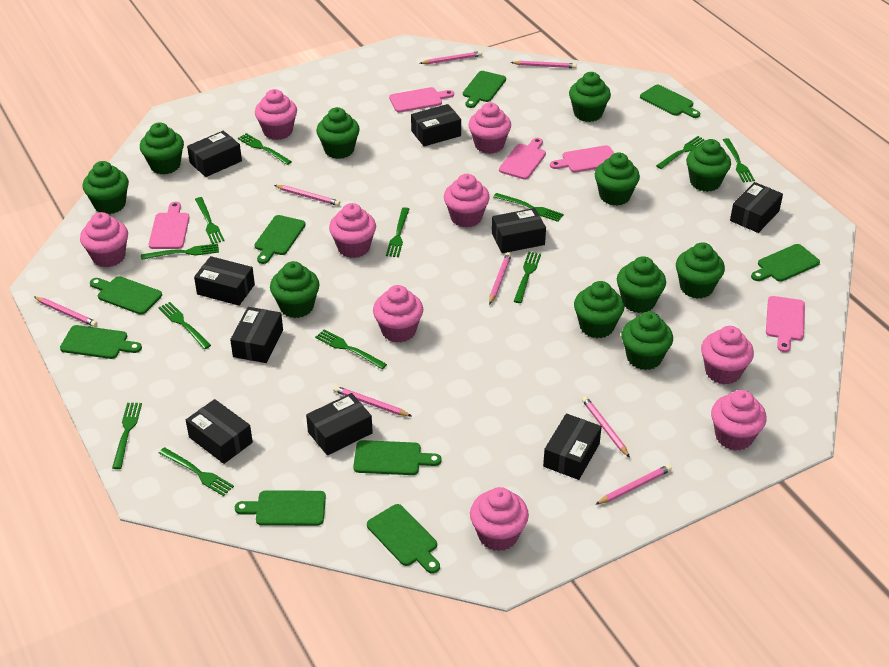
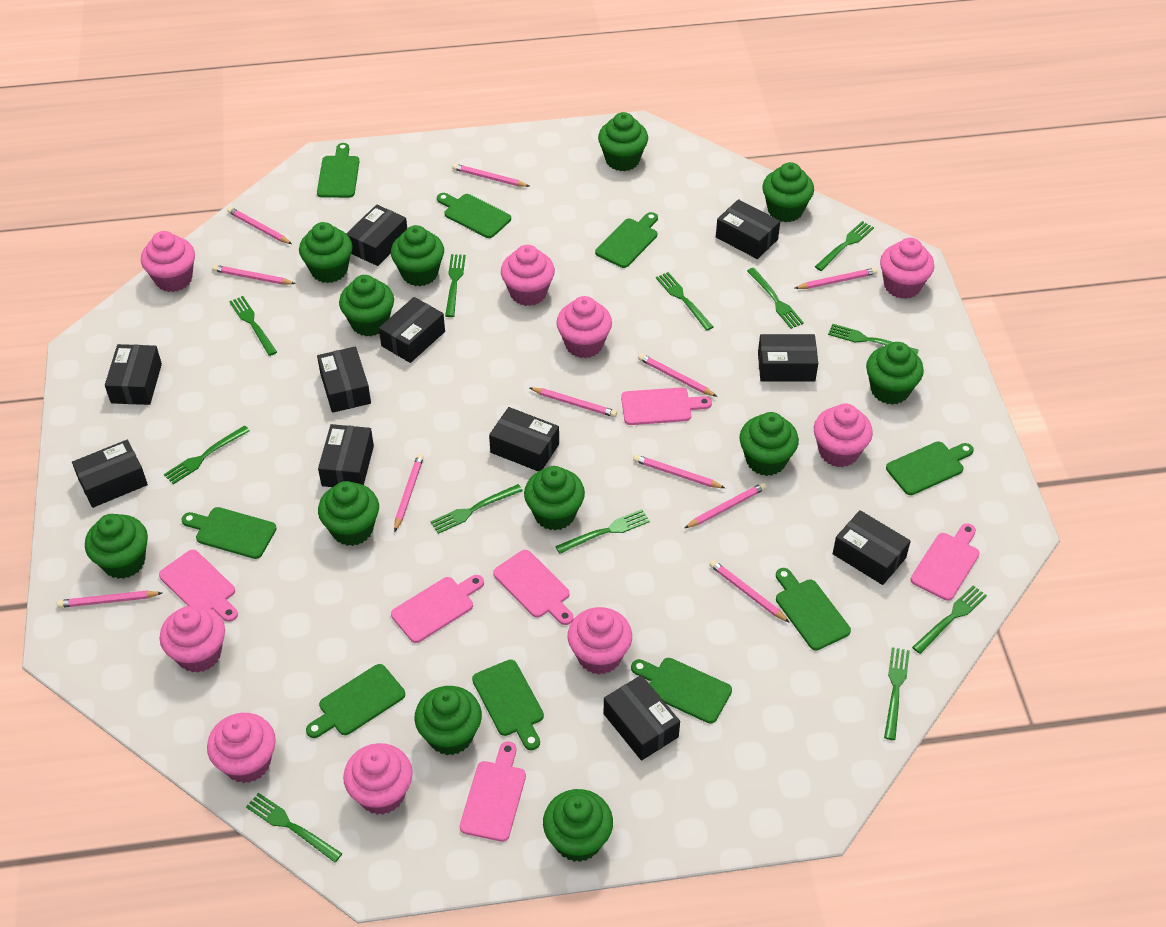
black box: 9 -> 11
green cupcake: 11 -> 12
pink cutting board: 5 -> 6
pink pencil: 8 -> 11

